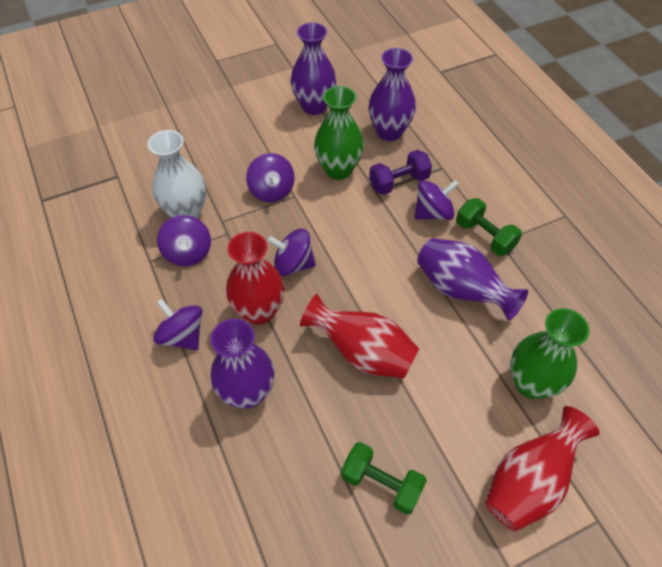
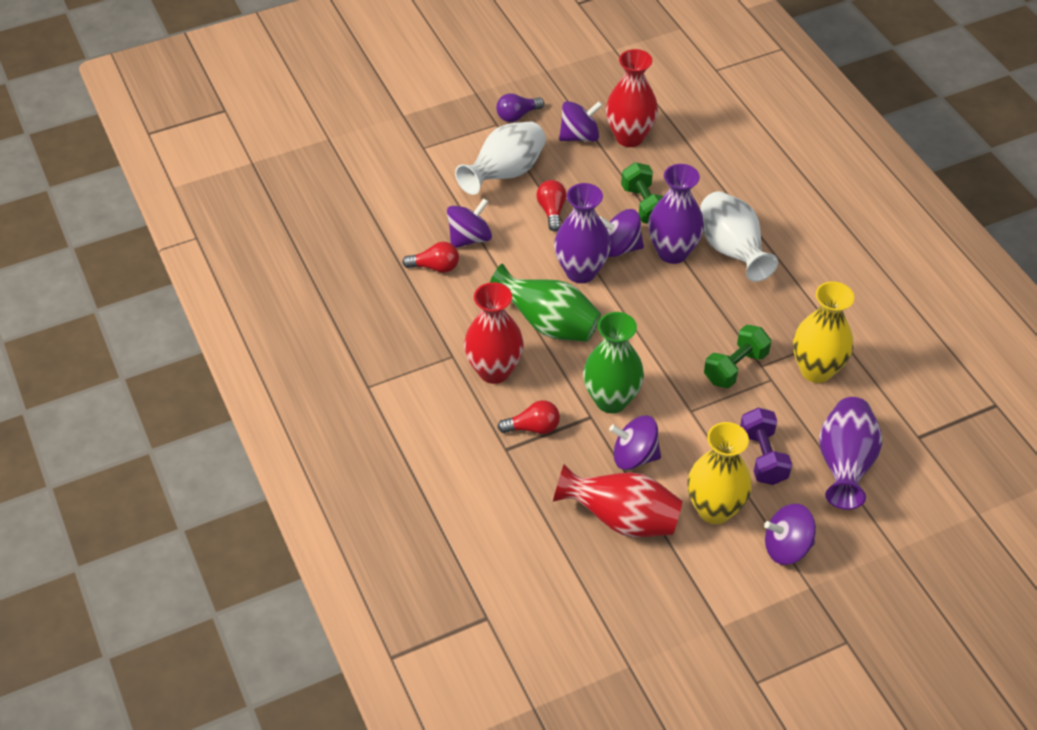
purple light bulb: 0 -> 1
purple vase: 4 -> 3
red light bulb: 0 -> 3
white vase: 1 -> 2
yellow vase: 0 -> 2

